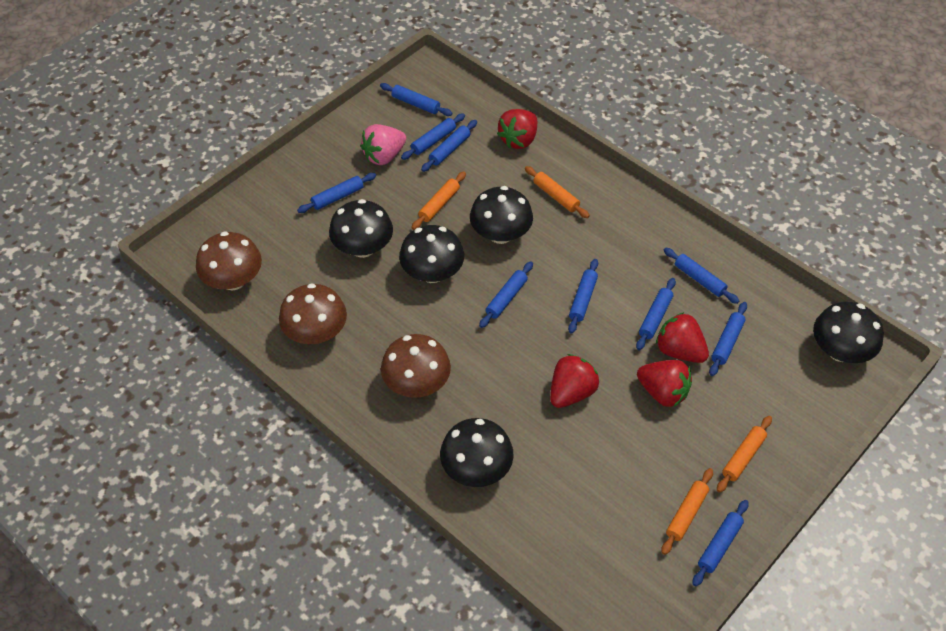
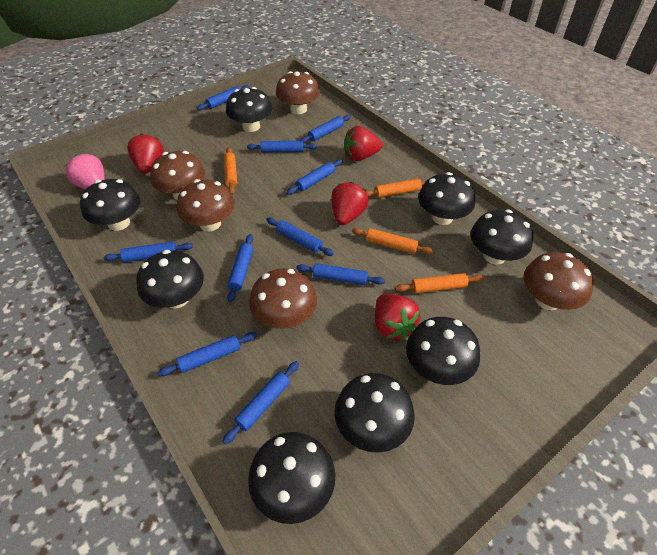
black mushroom: 5 -> 8
brown mushroom: 3 -> 5

